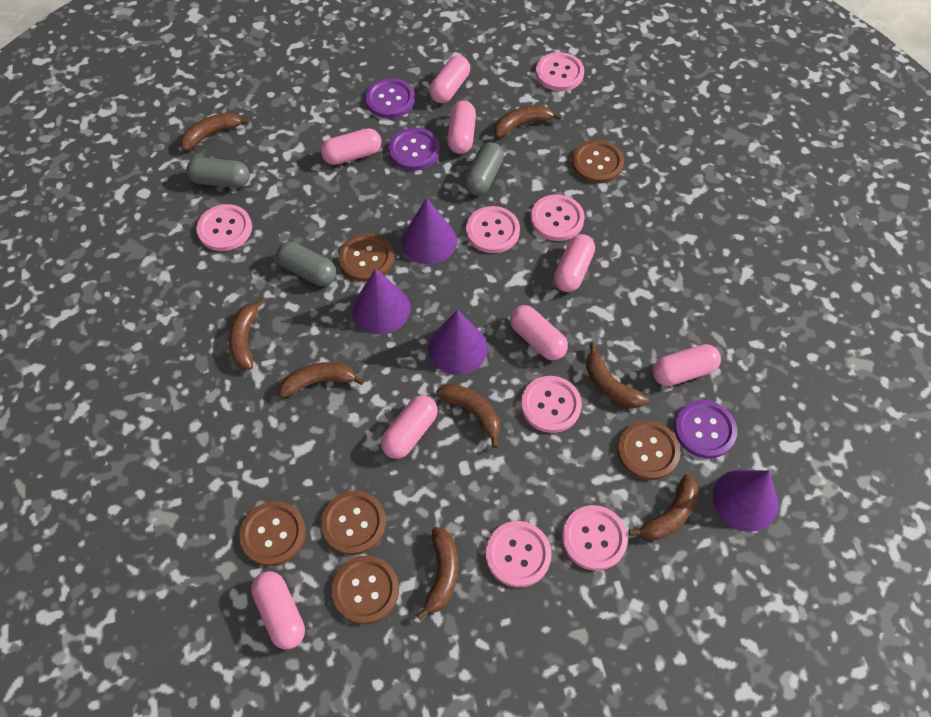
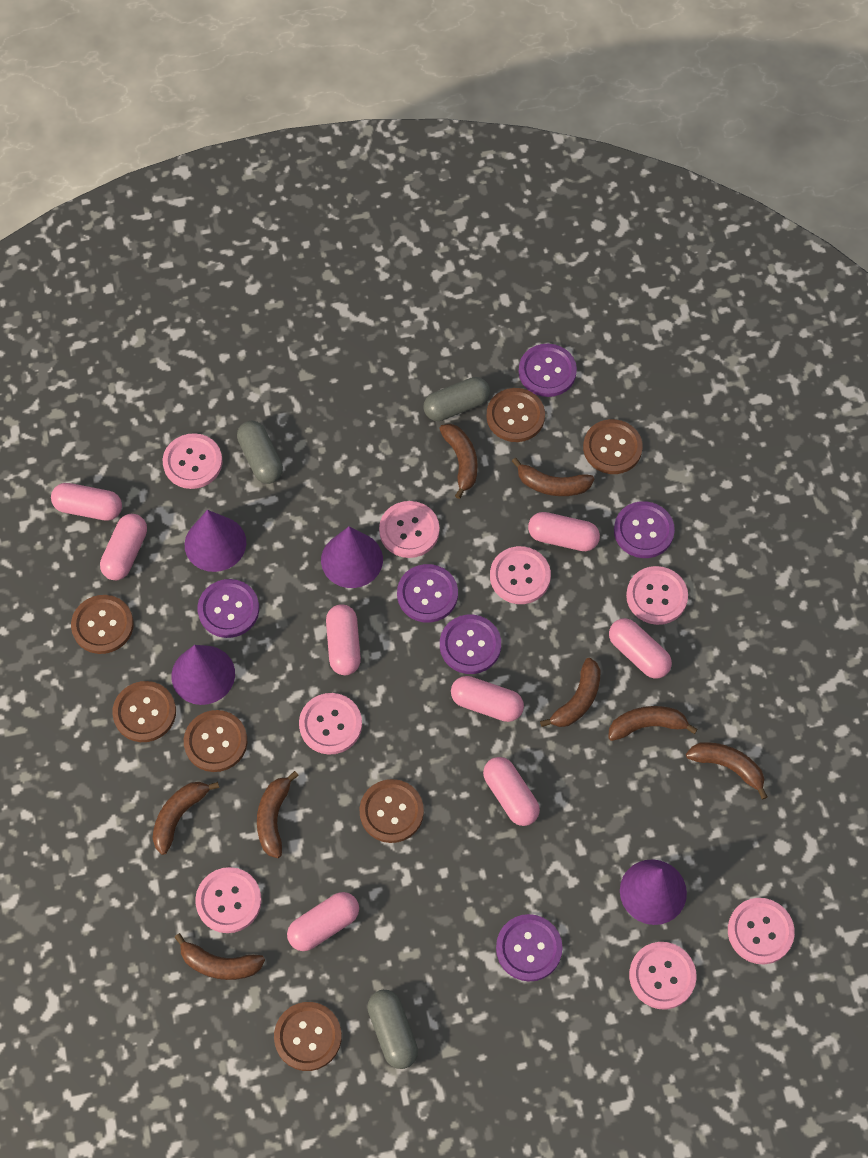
brown button: 6 -> 7
pink button: 7 -> 8
purple button: 3 -> 6

